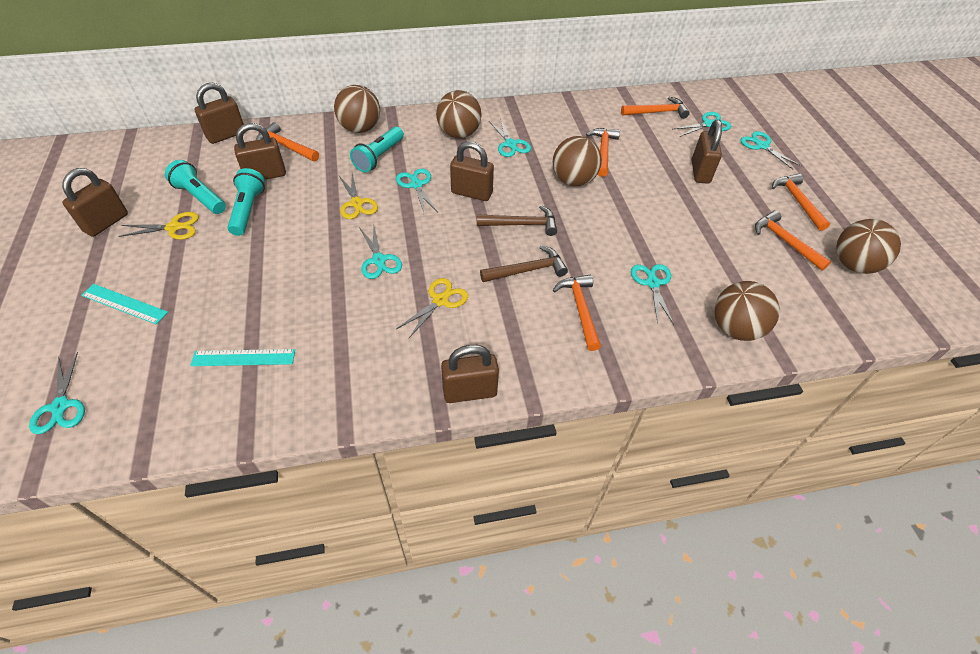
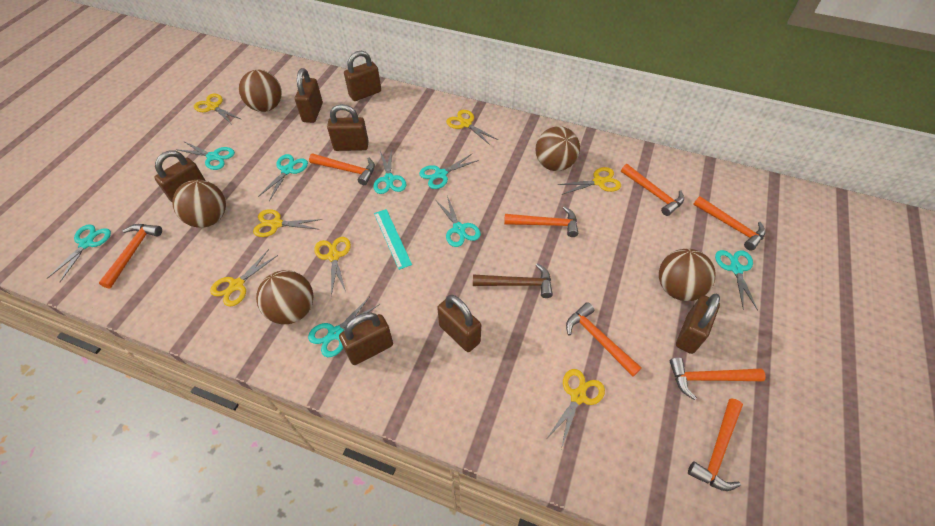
brown hammer: 2 -> 1
brown padlock: 6 -> 7
orange hammer: 6 -> 8
turquoise flashlight: 3 -> 0
turquoise ruler: 2 -> 1
turquoise scissors: 7 -> 8
yellow scissors: 3 -> 7

